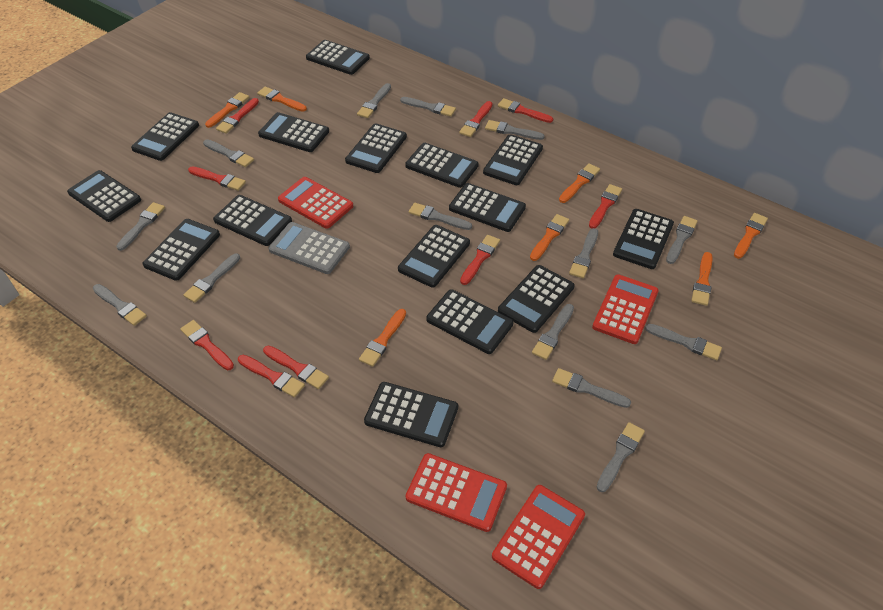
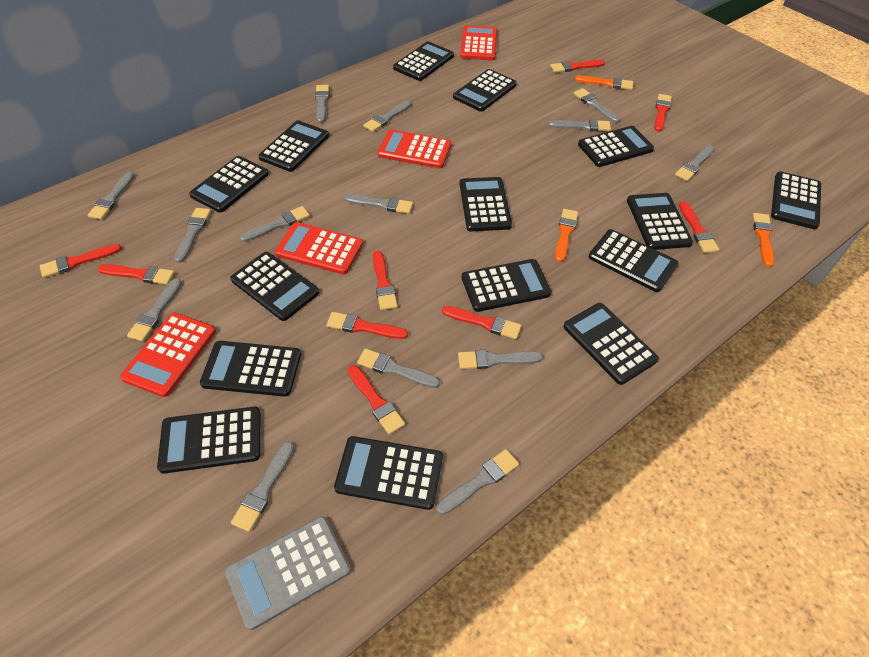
orange brush: 7 -> 3

